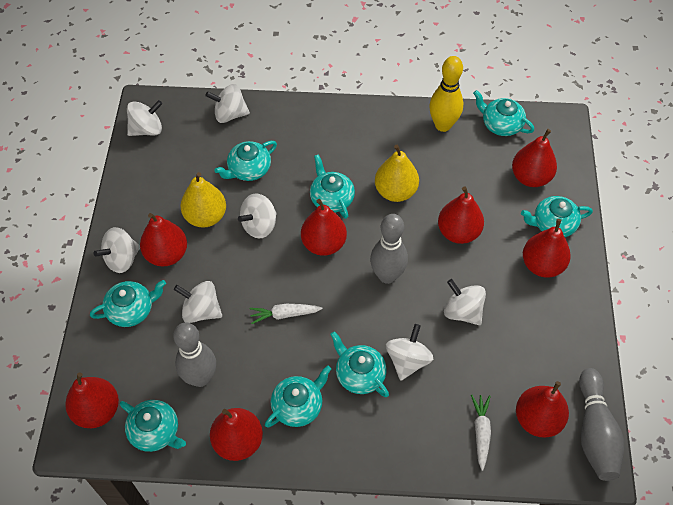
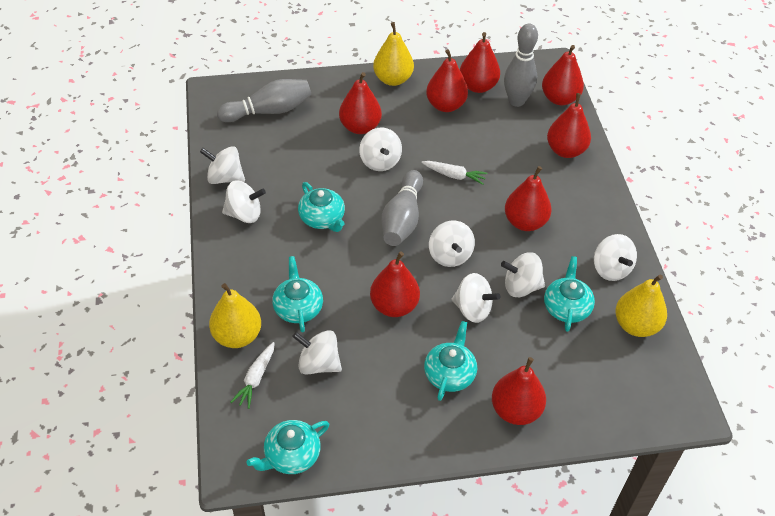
turquoise teapot: 8 -> 5
white spinning top: 7 -> 8
yellow bowling pin: 1 -> 0
yellow pear: 2 -> 3

